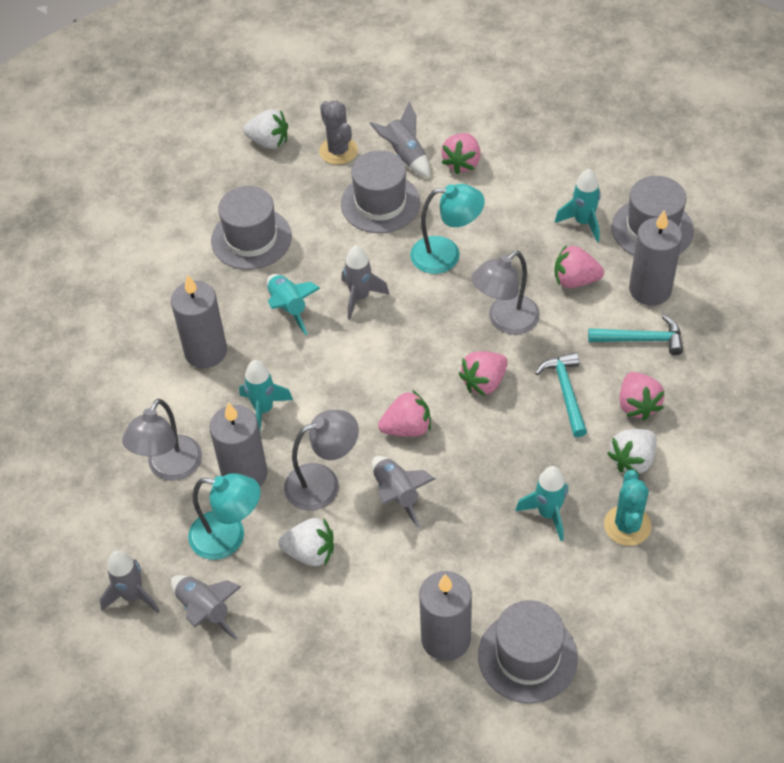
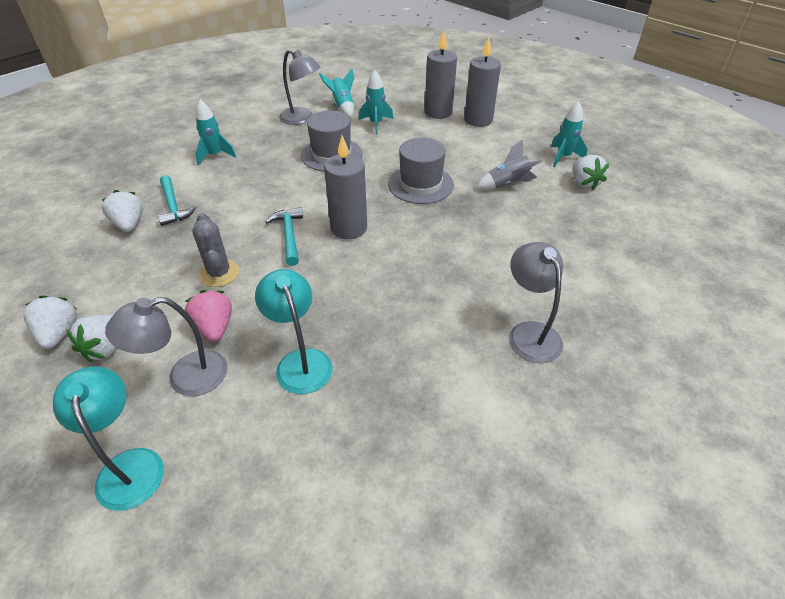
grey candle: 4 -> 3
grey hat: 4 -> 2
grey rocket: 5 -> 1
pink strawberry: 5 -> 1
turquoise cactus: 1 -> 0
white strawberry: 3 -> 4

